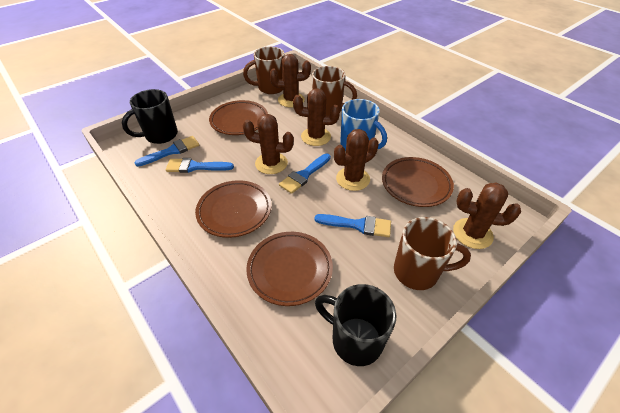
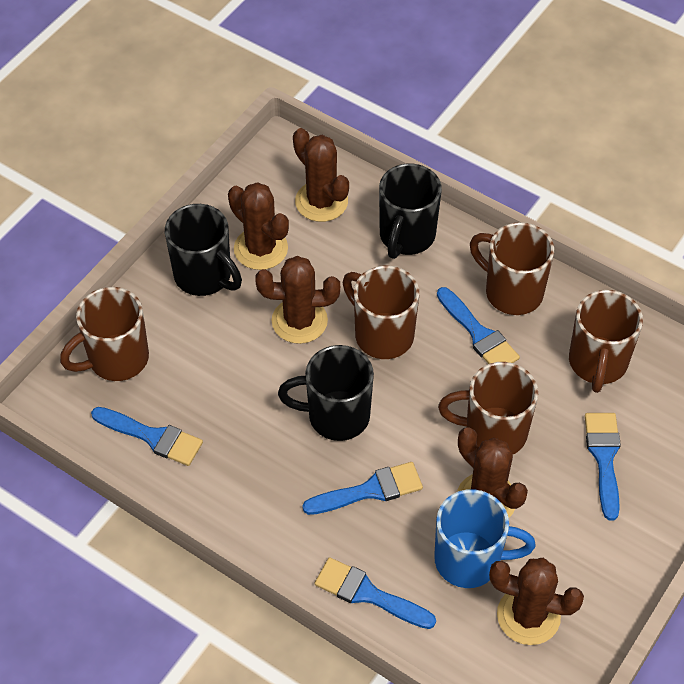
black mug: 2 -> 3
blue brush: 4 -> 5
brown mug: 3 -> 5
brown plate: 4 -> 0

